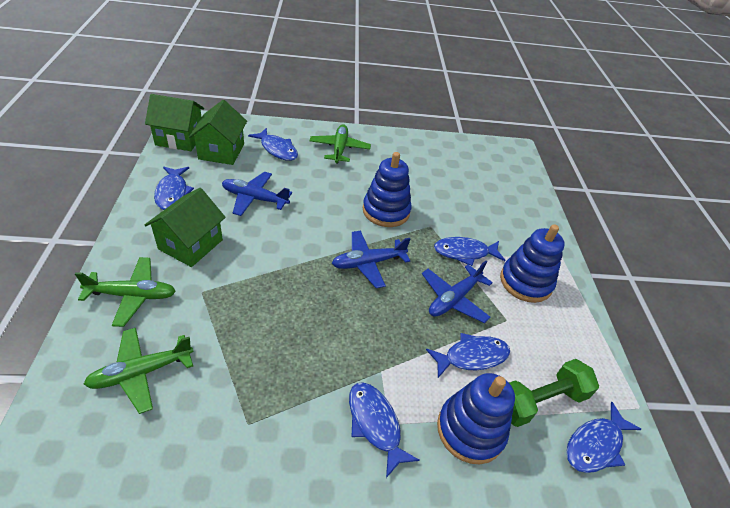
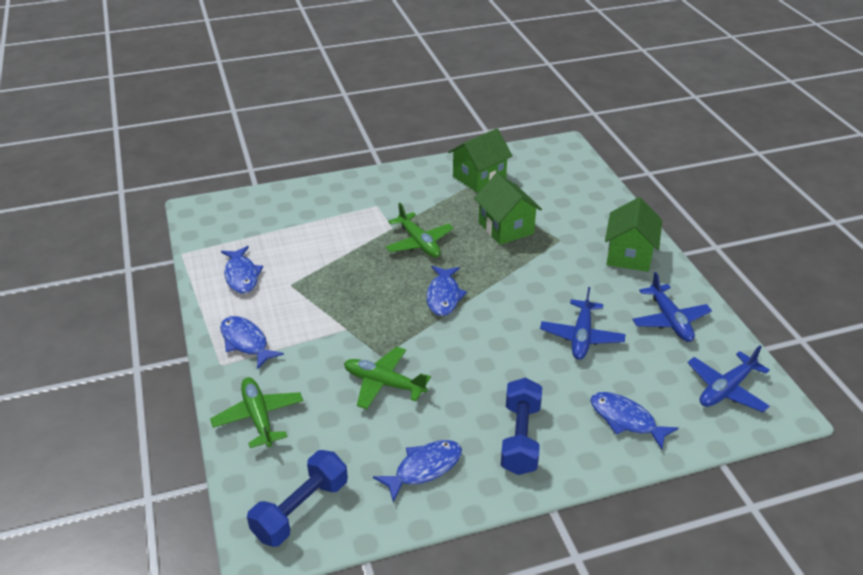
blue dumbbell: 0 -> 2
blue fish: 6 -> 5
blue stacking toy: 3 -> 0
green dumbbell: 1 -> 0

